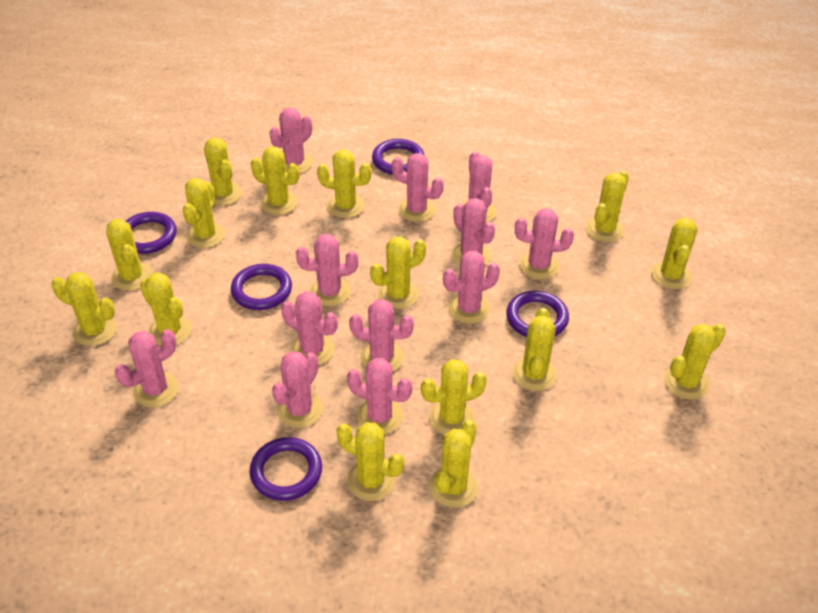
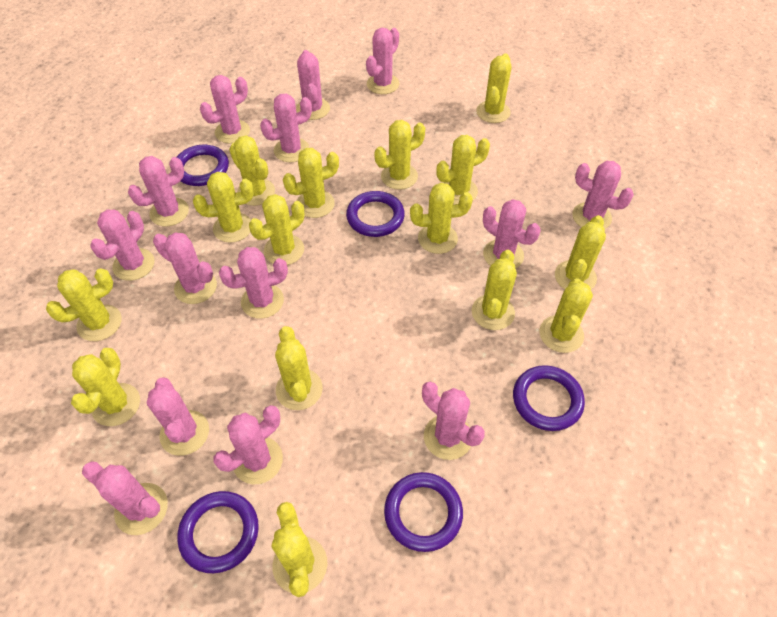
pink cactus: 12 -> 14

